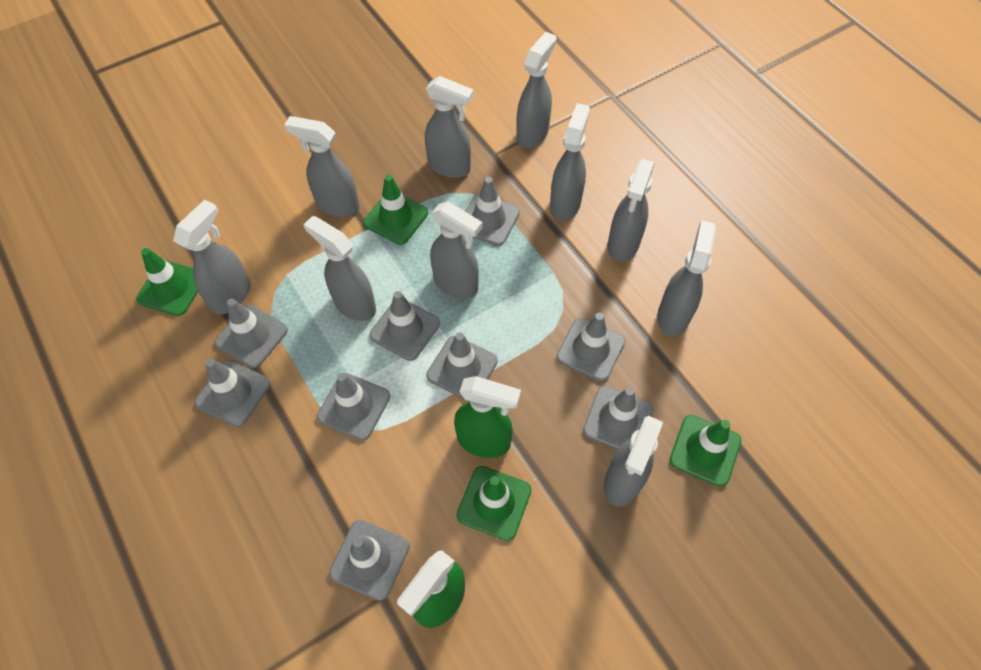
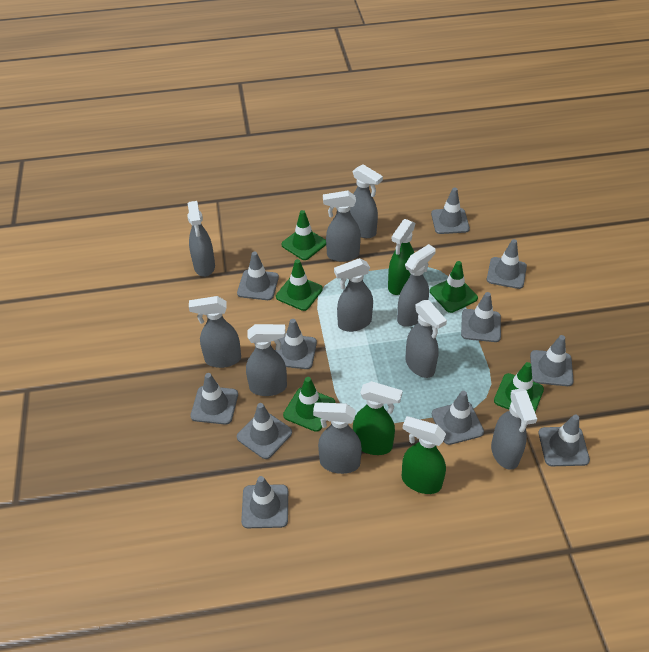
green spray bottle: 2 -> 3
green traffic cone: 4 -> 5
grey traffic cone: 9 -> 11

